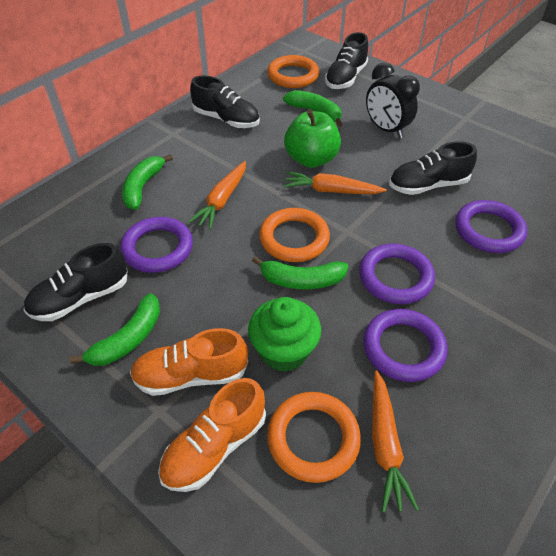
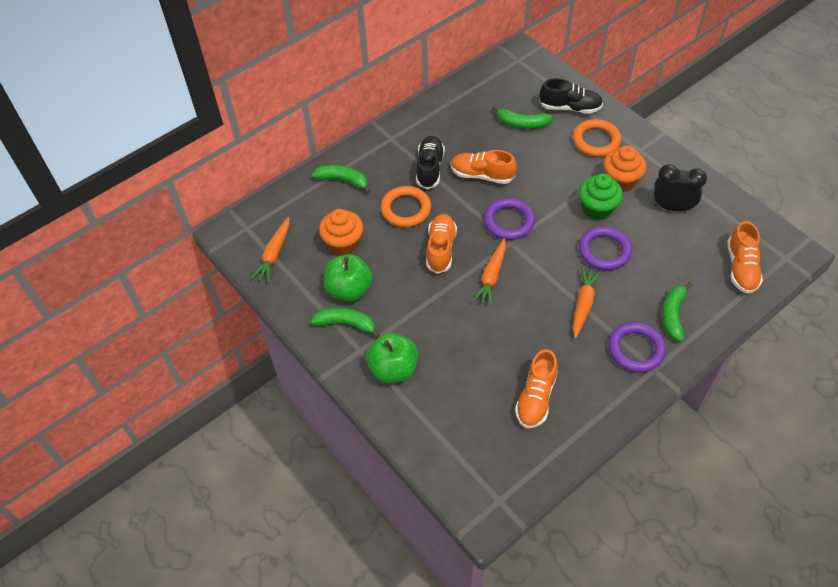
black shoe: 4 -> 2
green apple: 1 -> 2
orange cupcake: 0 -> 2
orange ring: 3 -> 2
orange shoe: 2 -> 4
purple ring: 4 -> 3

